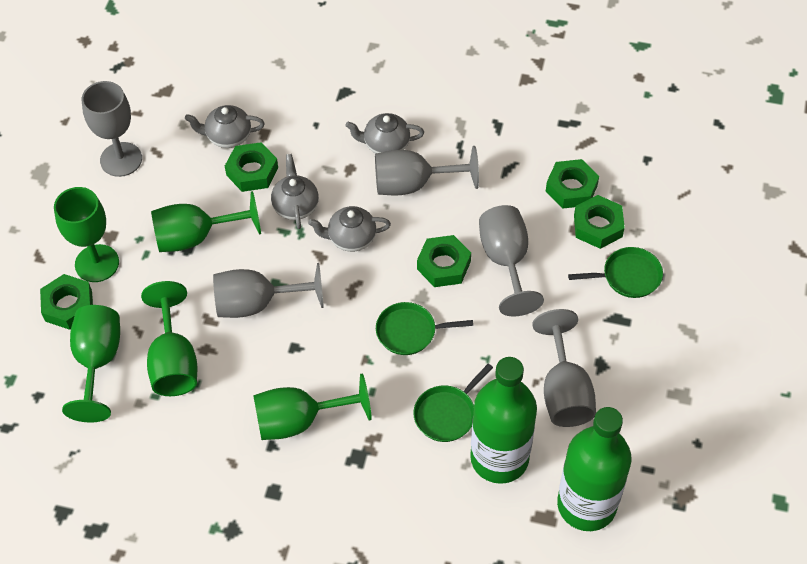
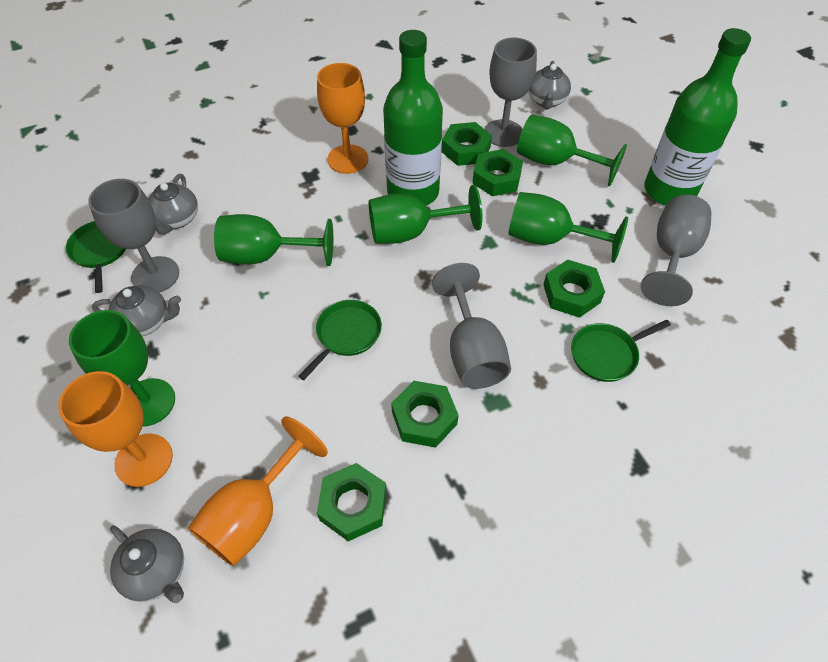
grey goblet: 5 -> 4
orange goblet: 0 -> 3

